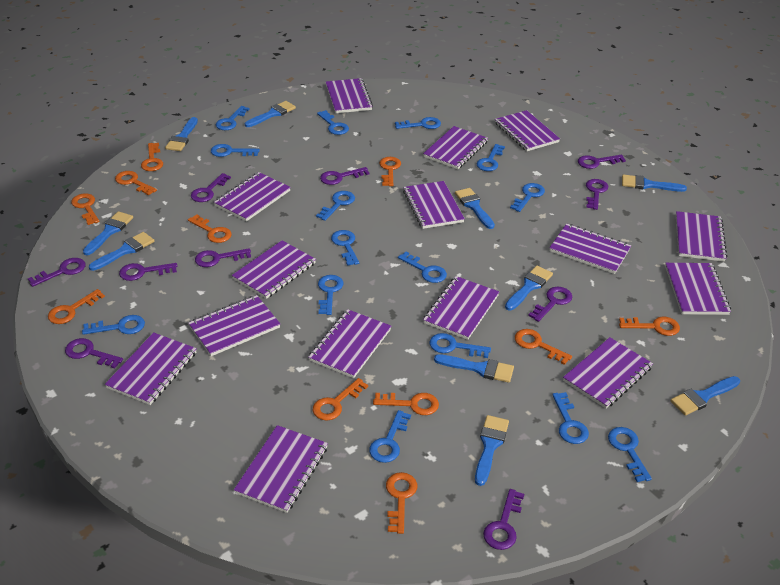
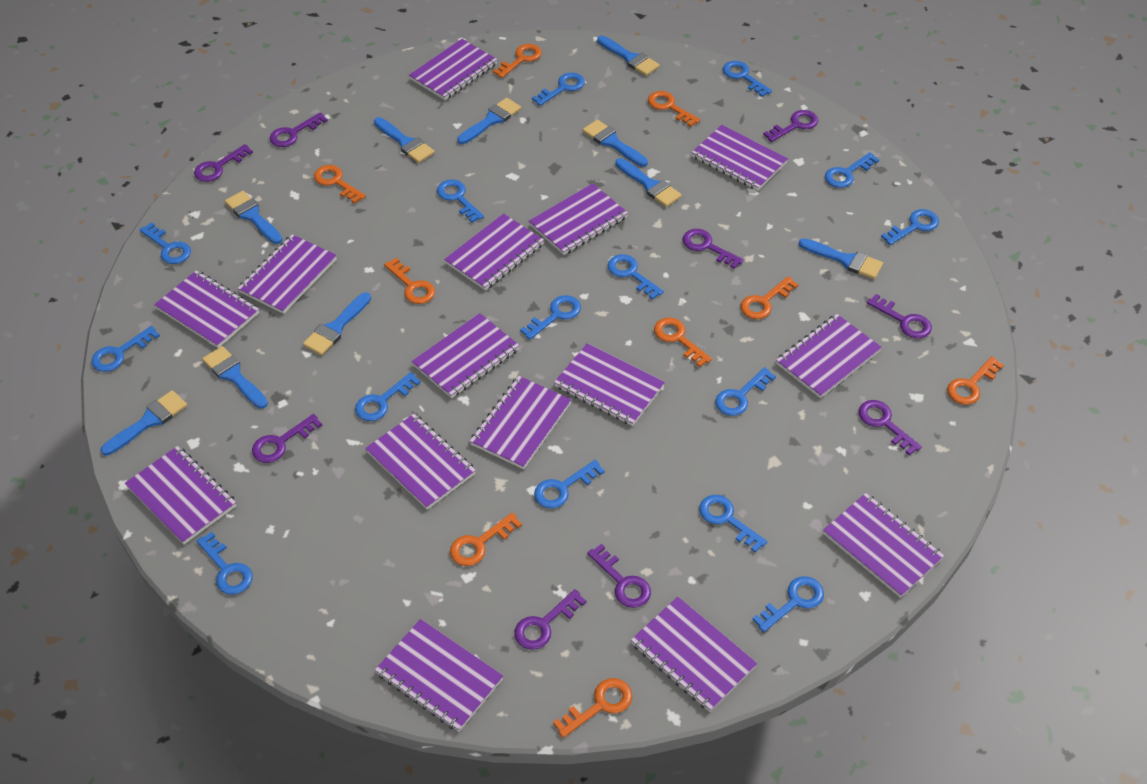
orange key: 11 -> 9
purple key: 10 -> 9

